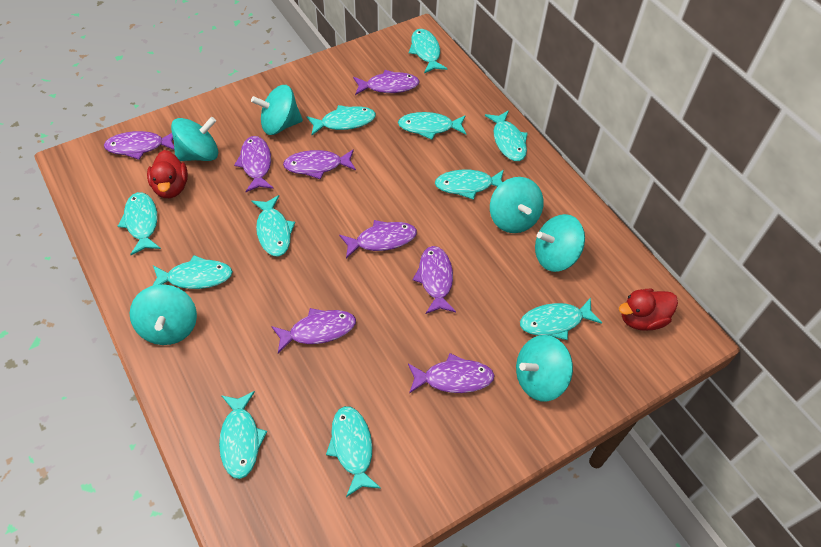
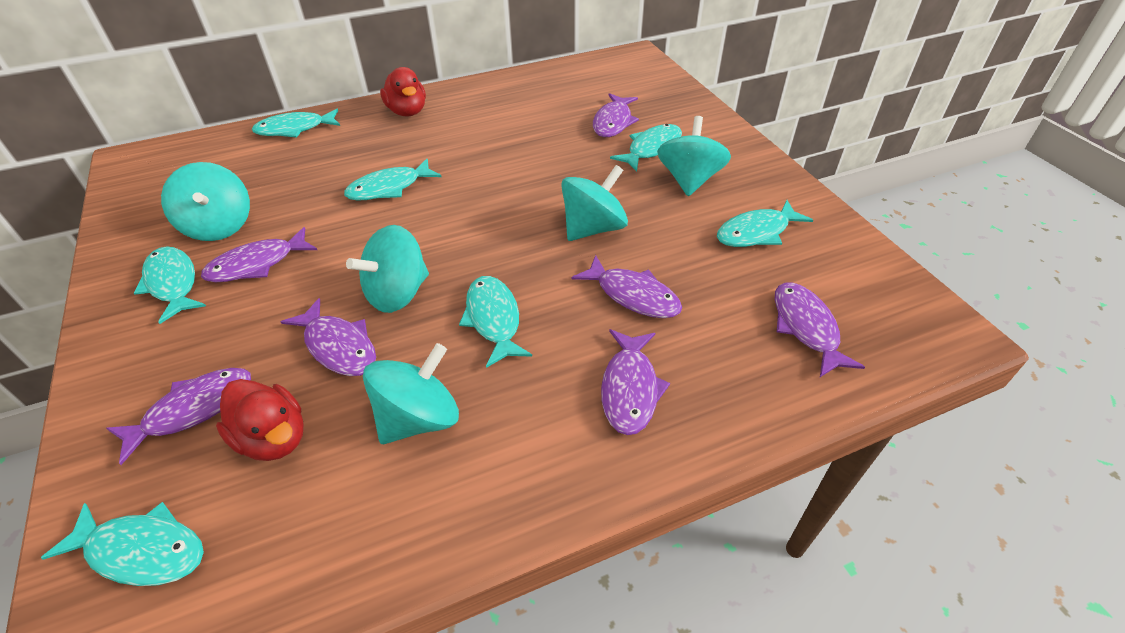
purple fish: 8 -> 7
turquoise fish: 11 -> 7
turquoise spinning top: 6 -> 5

